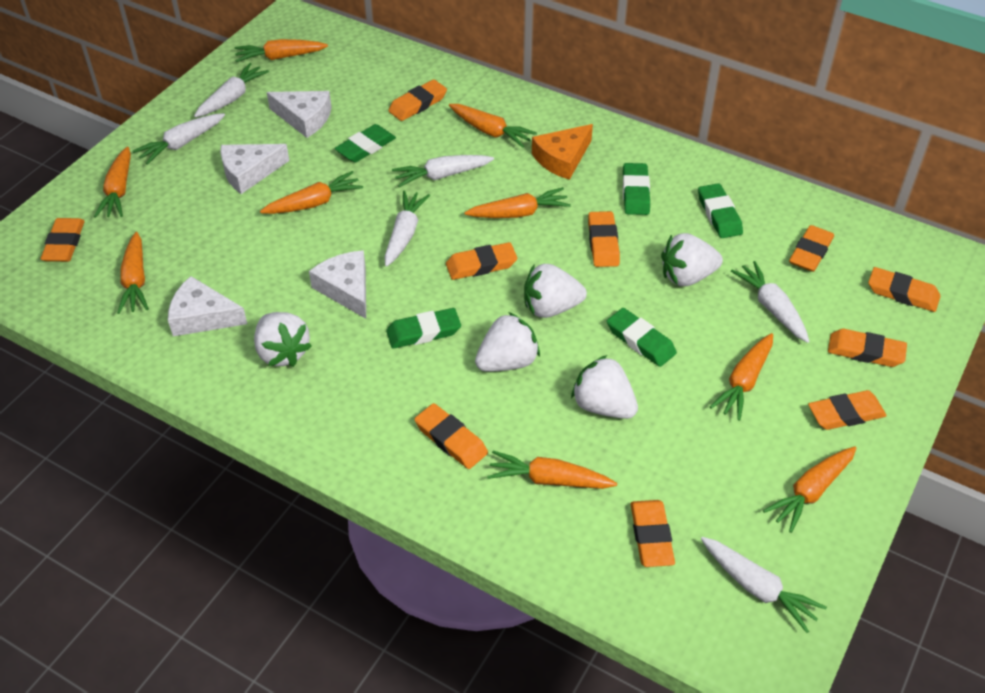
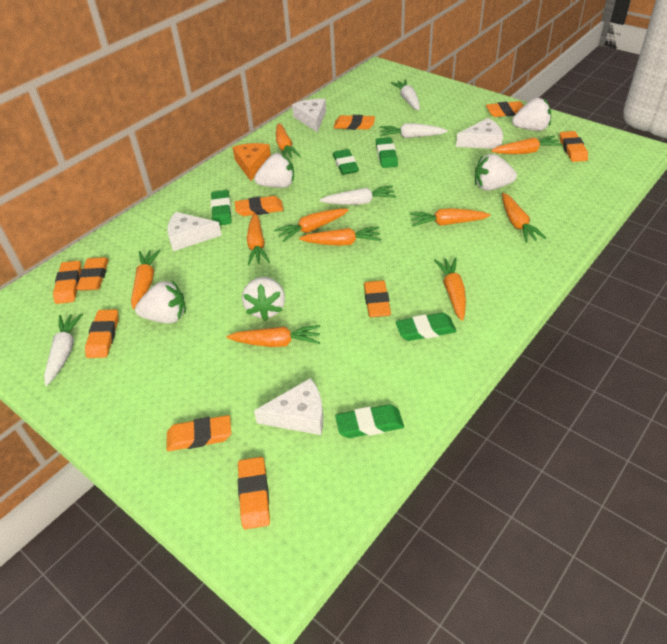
orange carrot: 9 -> 10
white carrot: 6 -> 4

